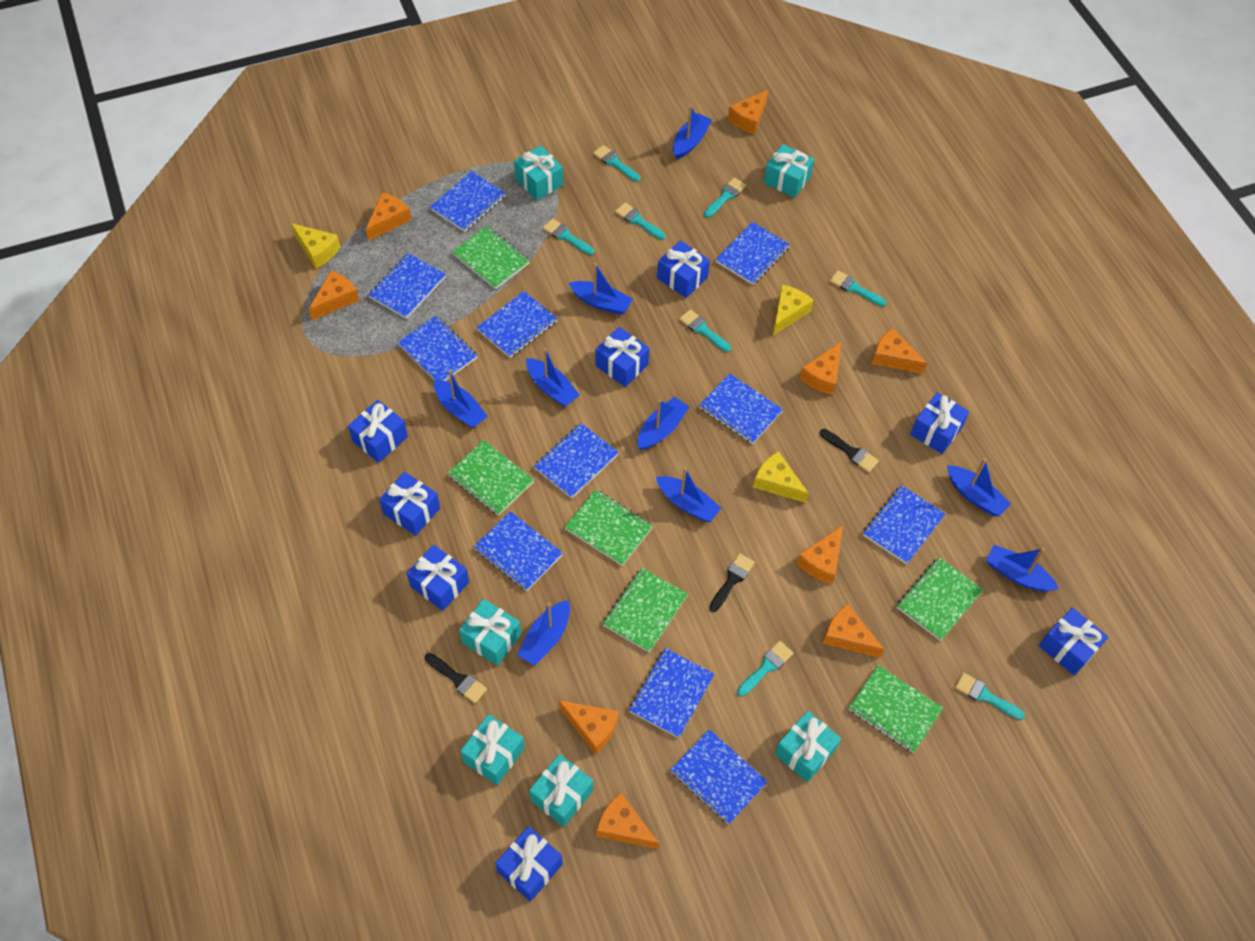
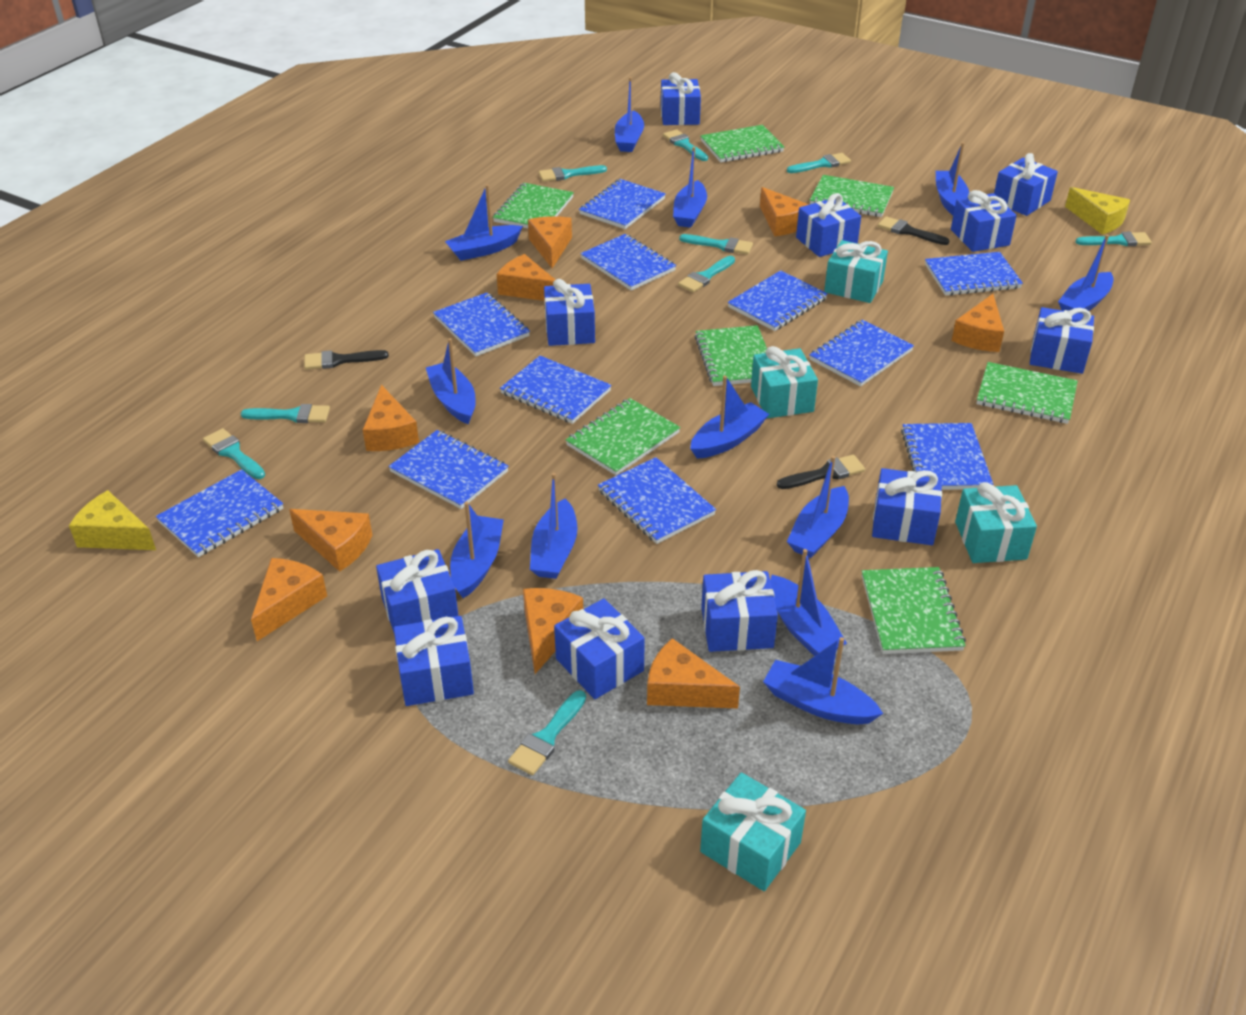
blue boat: 9 -> 12
blue gift: 8 -> 11
green notebook: 6 -> 7
turquoise brush: 8 -> 9
turquoise gift: 6 -> 4
yellow cheese: 3 -> 2

